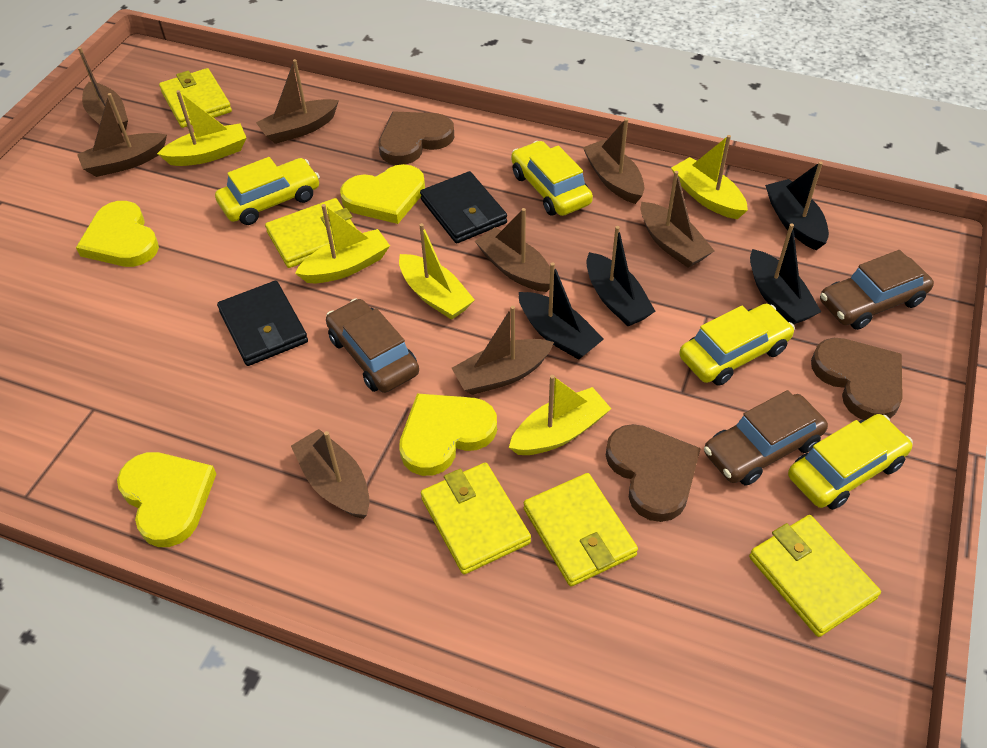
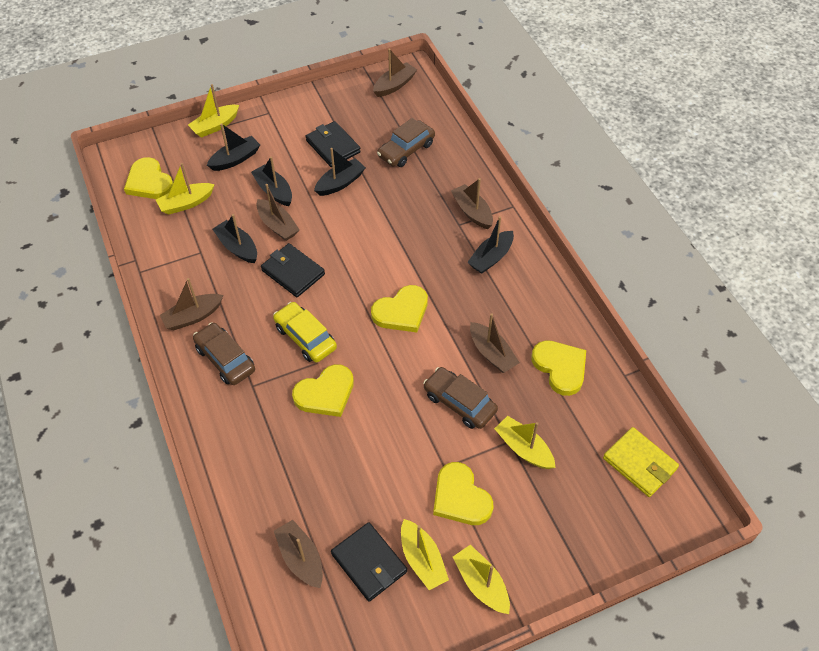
black boat: 4 -> 5
black wallet: 2 -> 3
brown boat: 8 -> 6
brown heart: 3 -> 0
yellow car: 4 -> 1
yellow heart: 4 -> 5
yellow wallet: 5 -> 1

